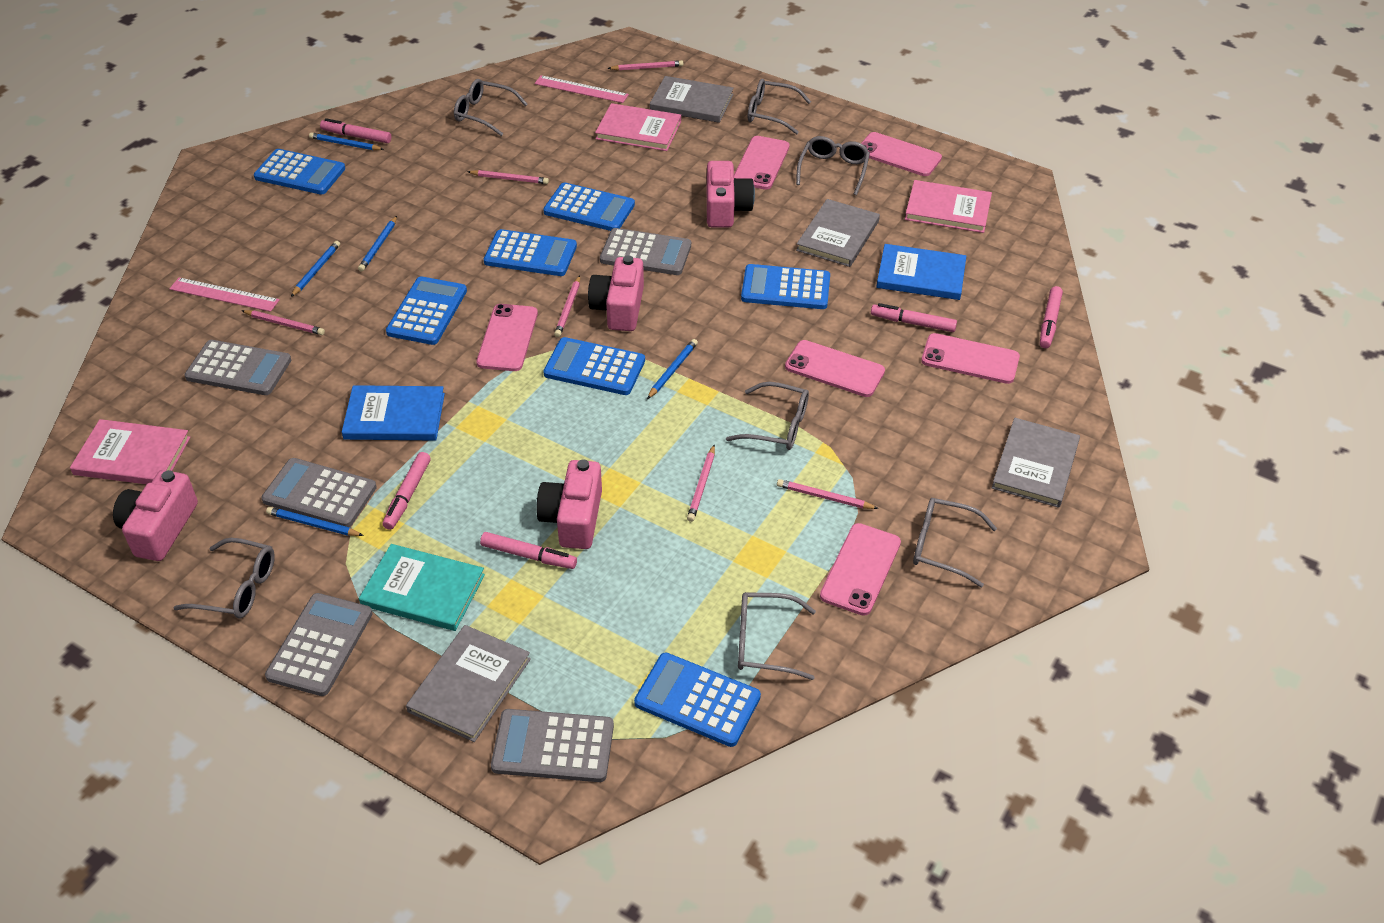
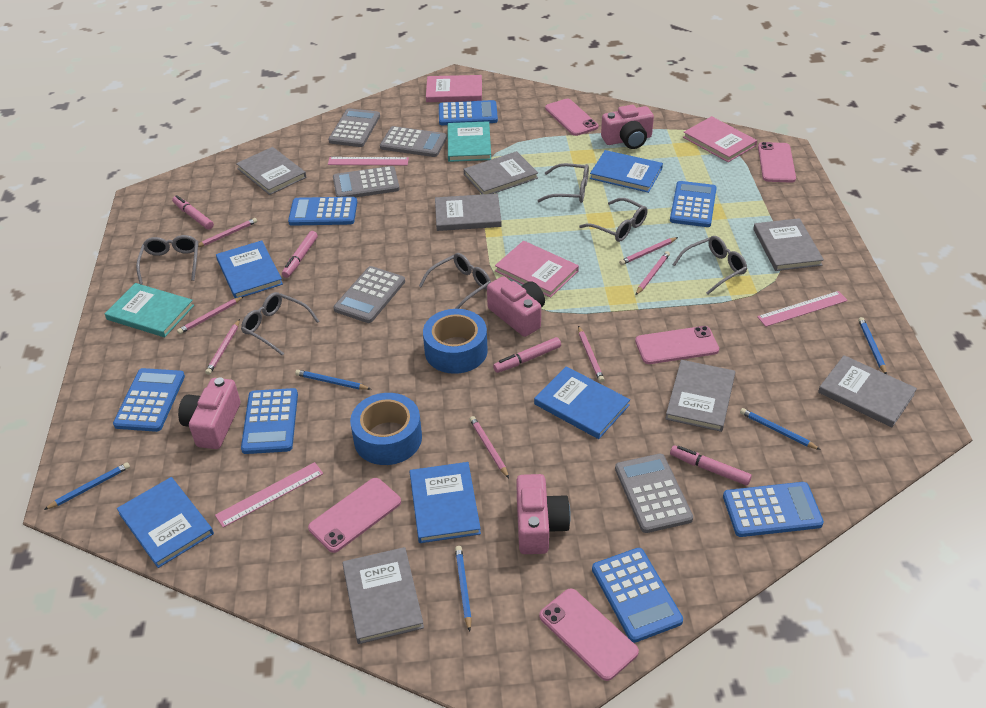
blue book: 2 -> 5
blue tape: 0 -> 2
grey book: 4 -> 7
grey glasses: 7 -> 6
pink marker: 5 -> 4
pink pencil: 6 -> 7
pink phone: 6 -> 5
pink ruler: 2 -> 3
turquoise book: 1 -> 2

